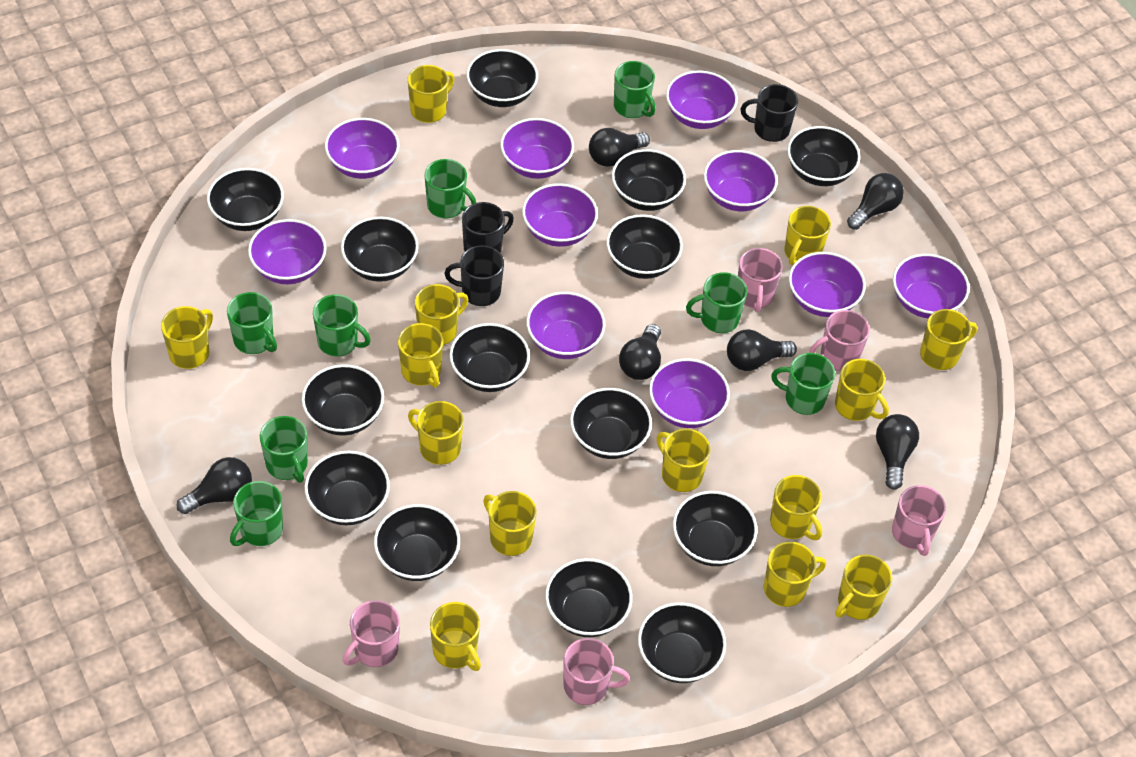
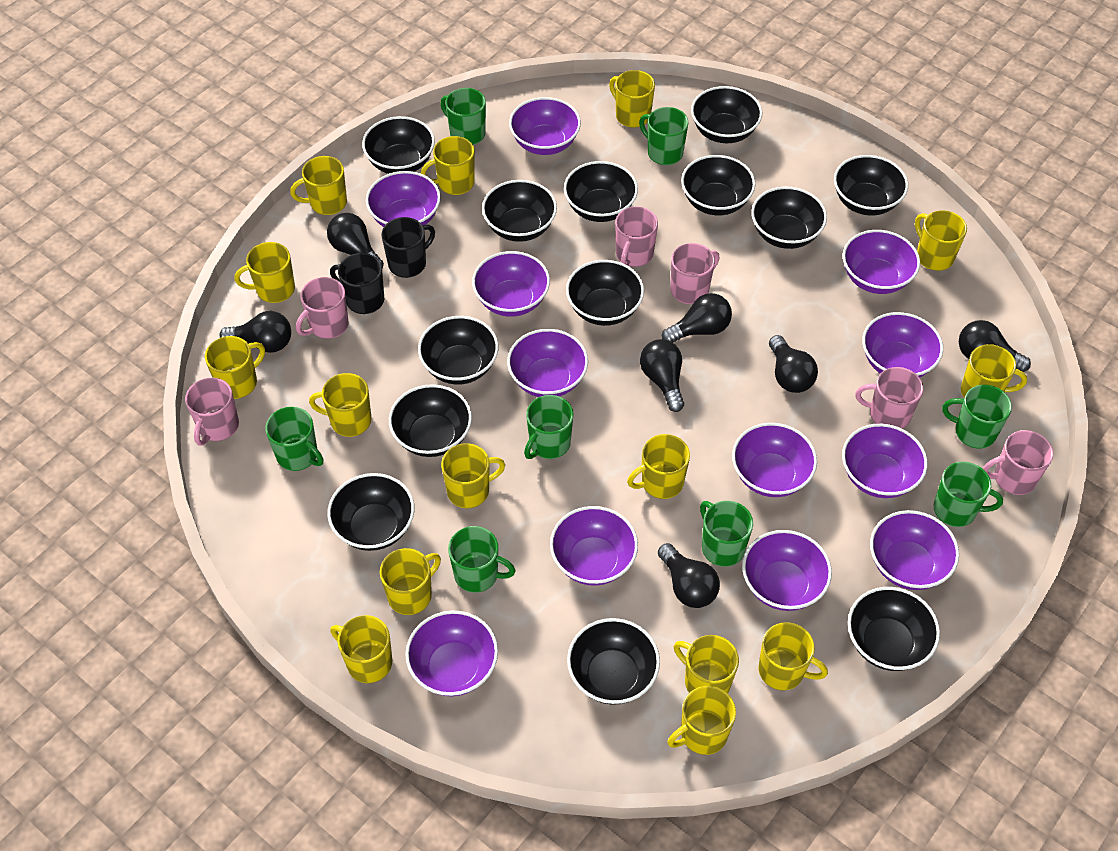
black bowl: 14 -> 13
black light bulb: 6 -> 7
black mug: 3 -> 2
pink mug: 5 -> 6
purple bowl: 10 -> 12
yellow mug: 14 -> 15

